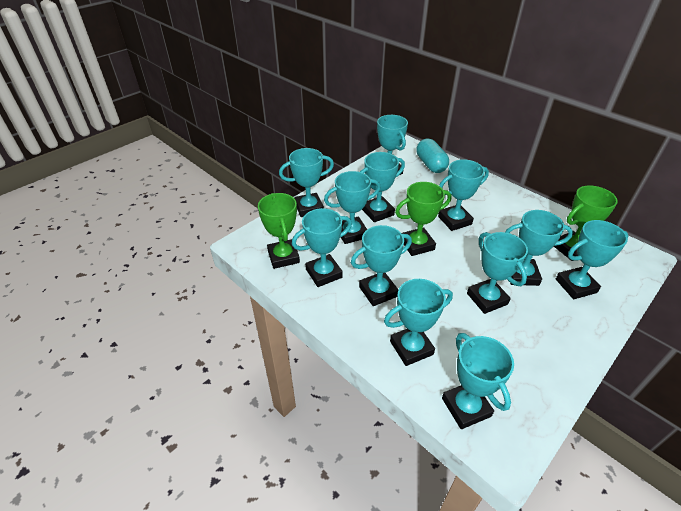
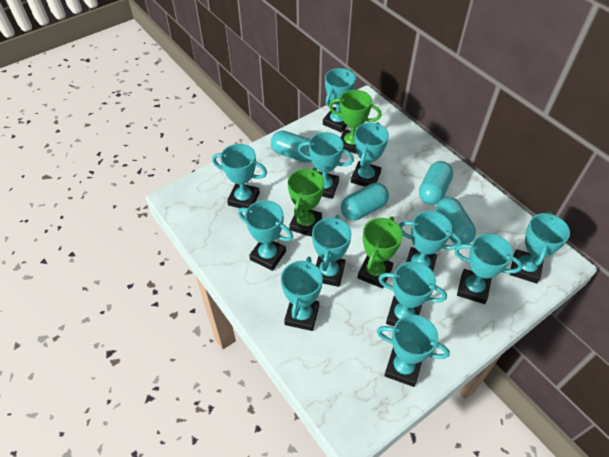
turquoise capsule: 1 -> 4

